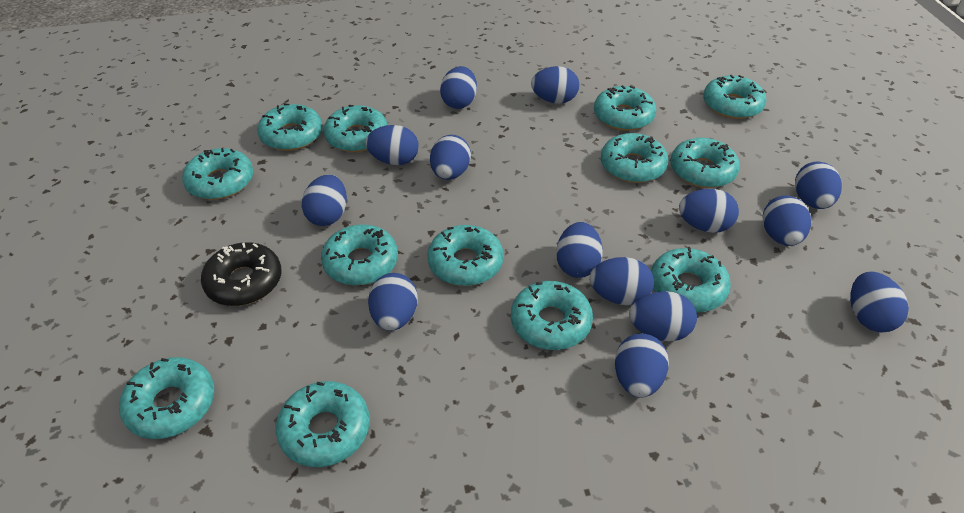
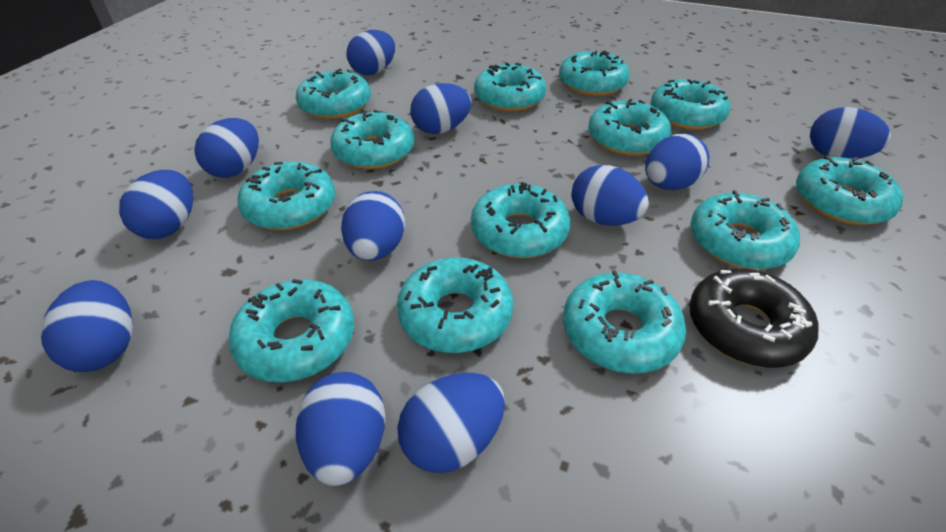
blue egg: 14 -> 11

